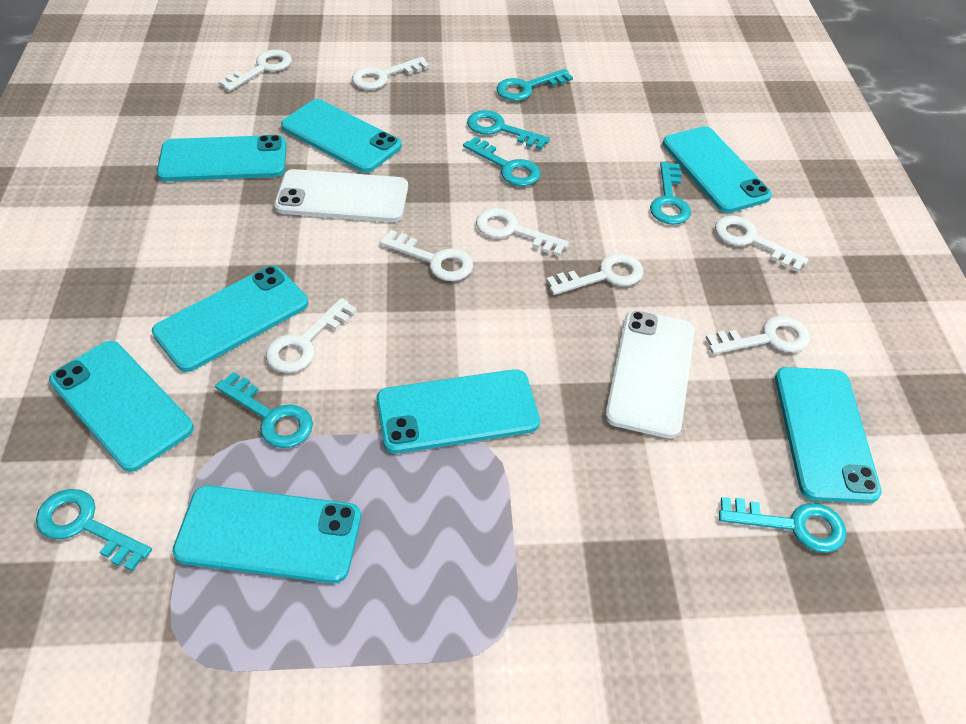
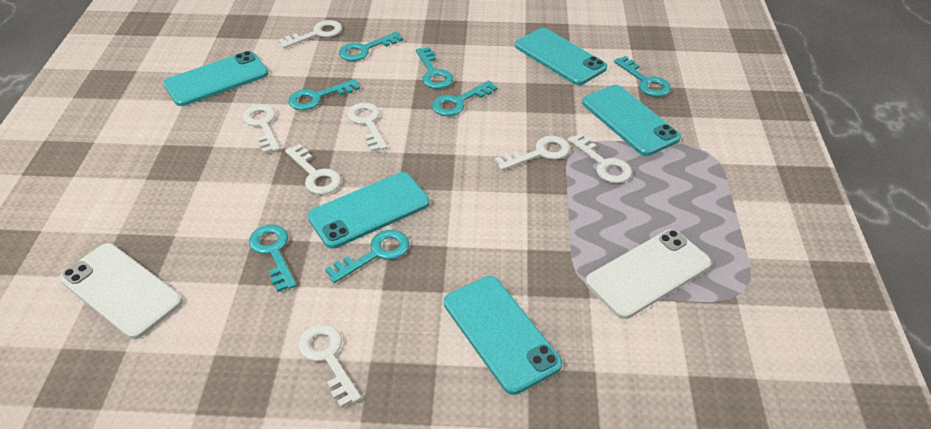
turquoise phone: 8 -> 5
white key: 8 -> 7

